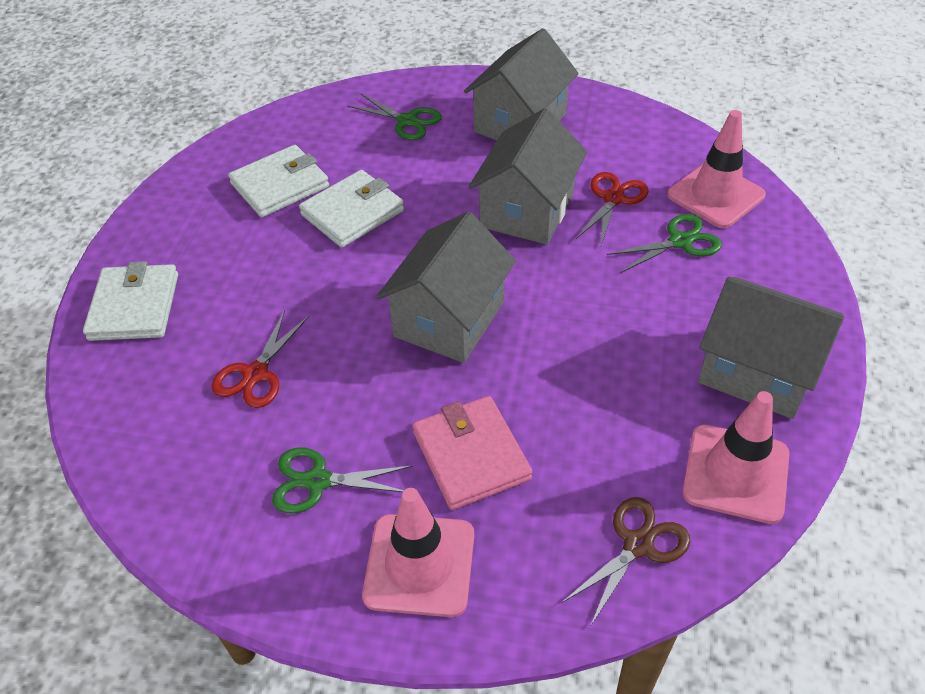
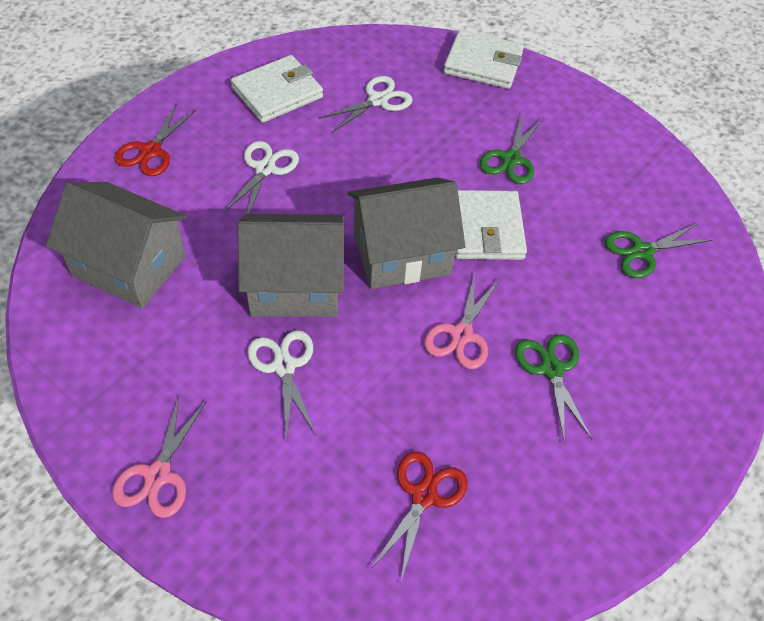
brown scissors: 1 -> 0
grey house: 4 -> 3
pink scissors: 0 -> 2
pink traffic cone: 3 -> 0
pink wallet: 1 -> 0
white scissors: 0 -> 3

